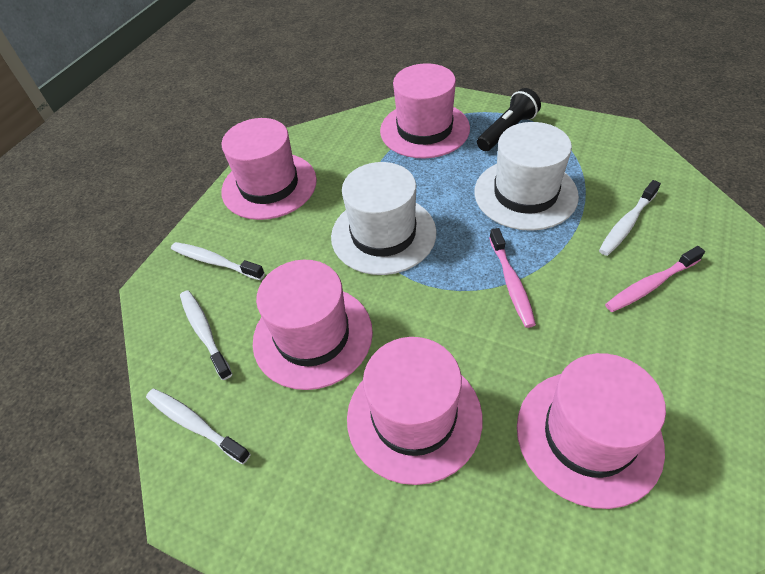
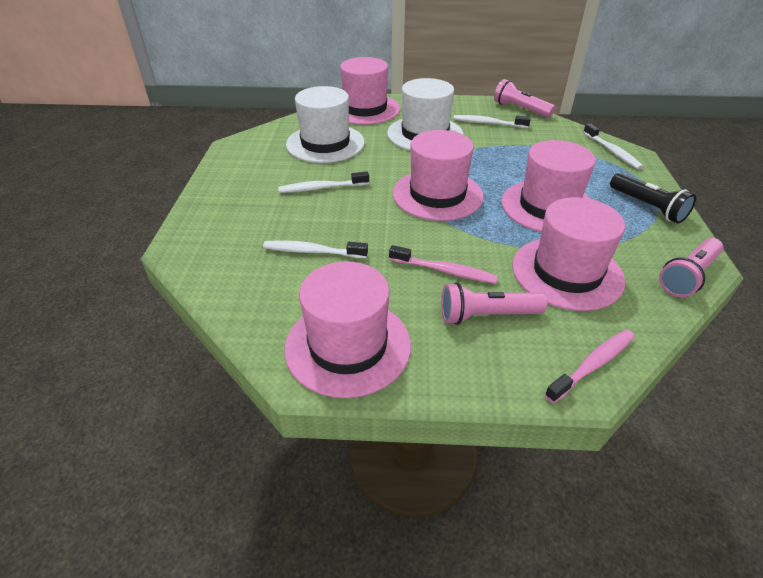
pink flashlight: 0 -> 3

